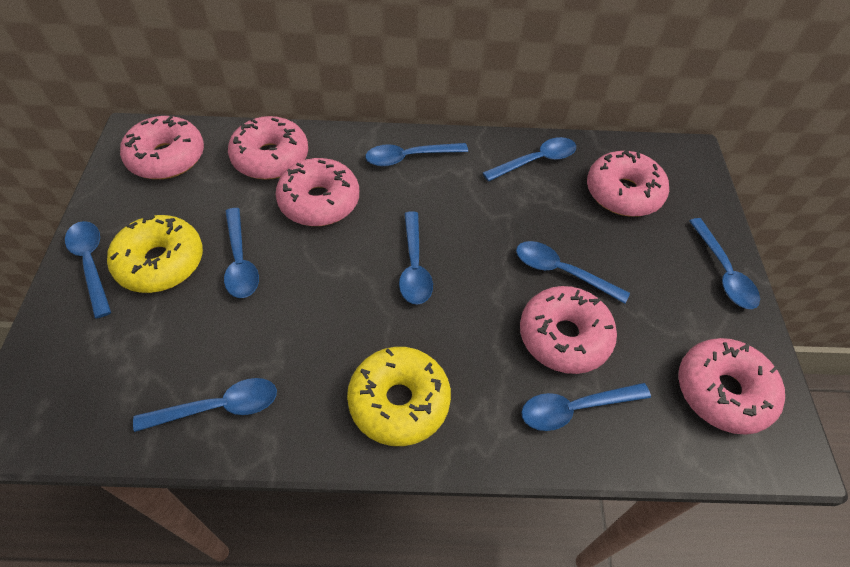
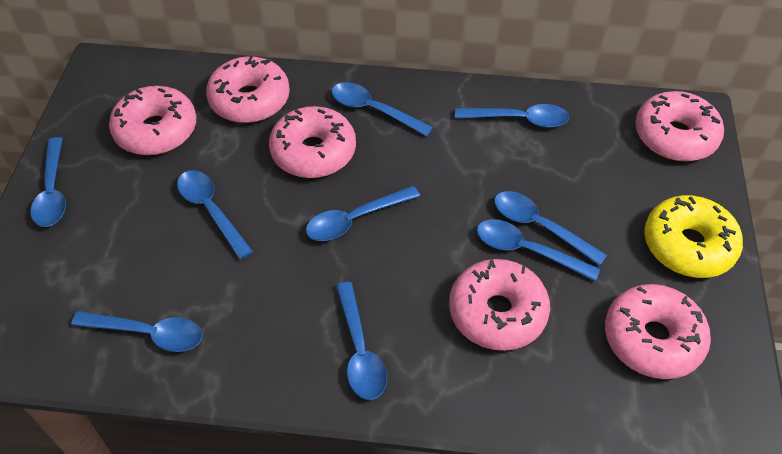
yellow donut: 2 -> 1

